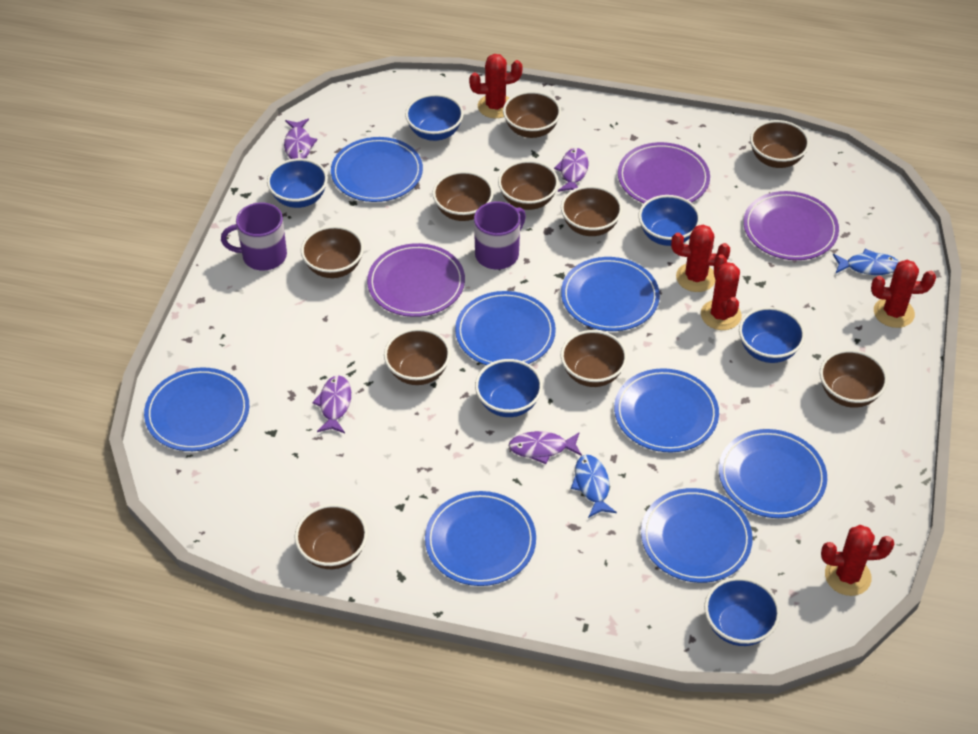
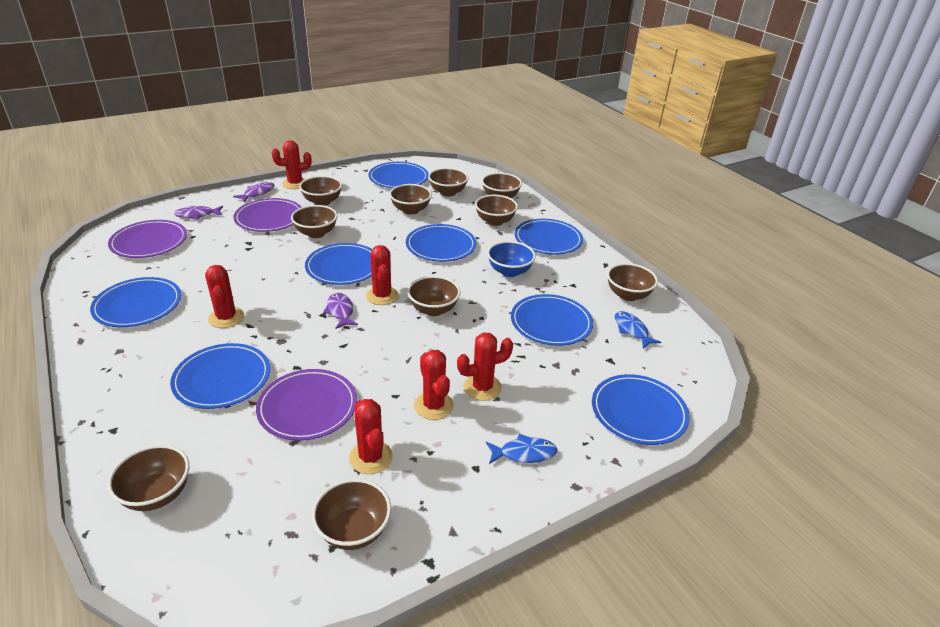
blue bowl: 6 -> 1
purple fish: 4 -> 3
purple mug: 2 -> 0
red cactus: 5 -> 6

